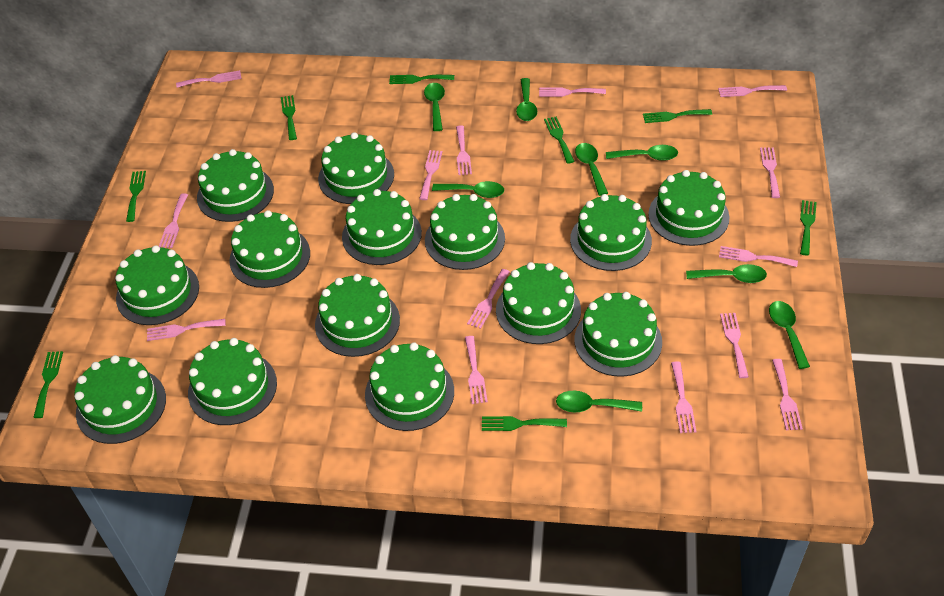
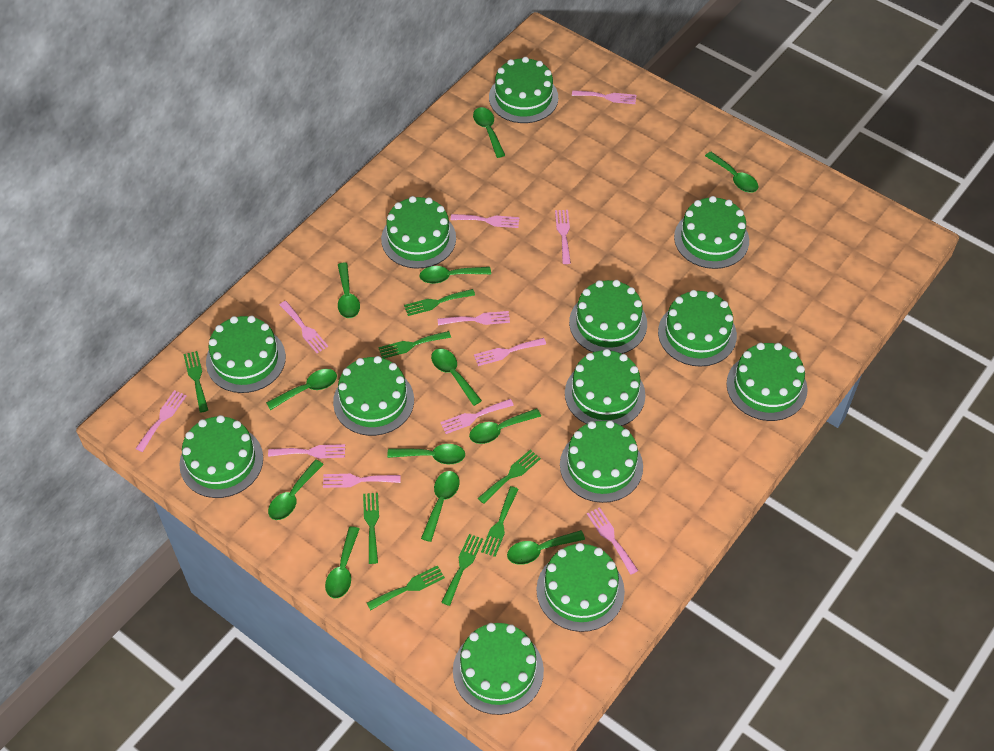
green cake: 14 -> 13
green spoon: 8 -> 12
pink fork: 14 -> 11

